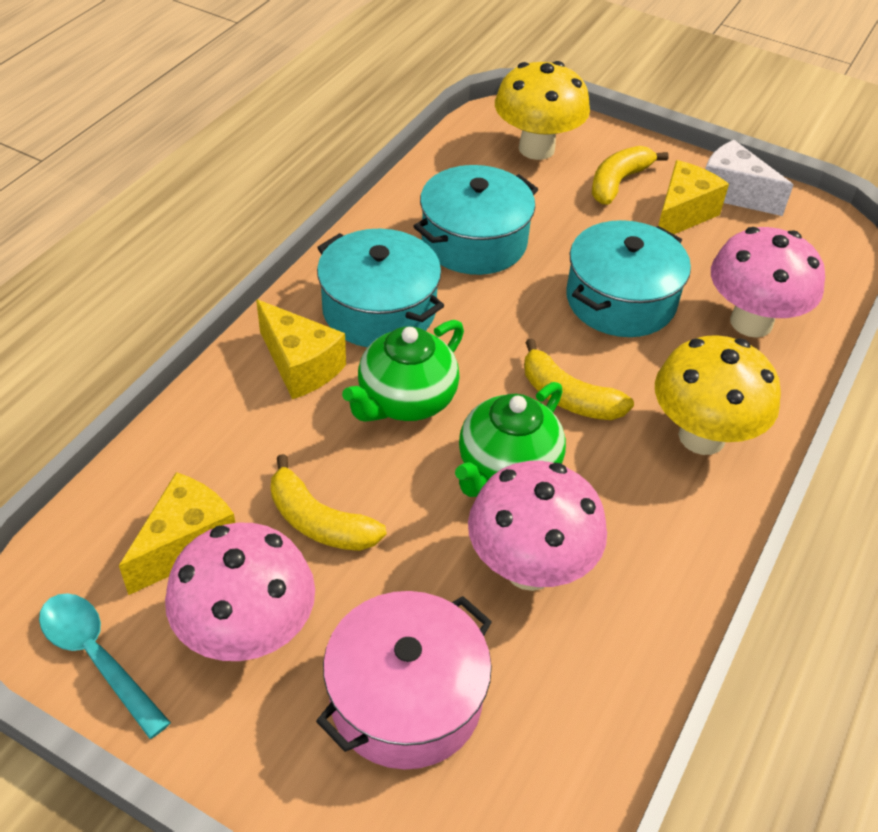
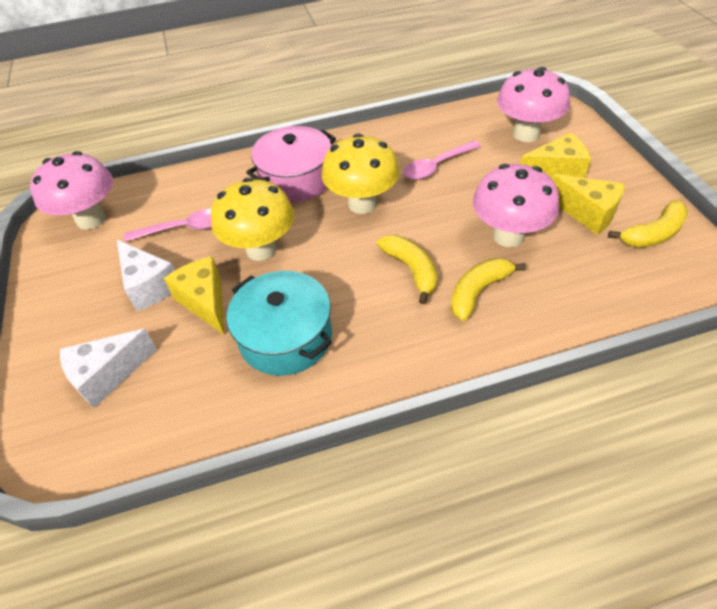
green teapot: 2 -> 0
pink spoon: 0 -> 2
turquoise pot: 3 -> 1
turquoise spoon: 1 -> 0
white cheese: 1 -> 2

